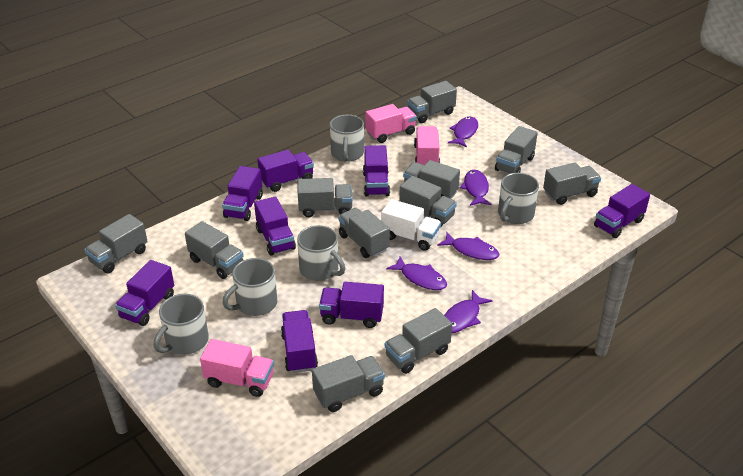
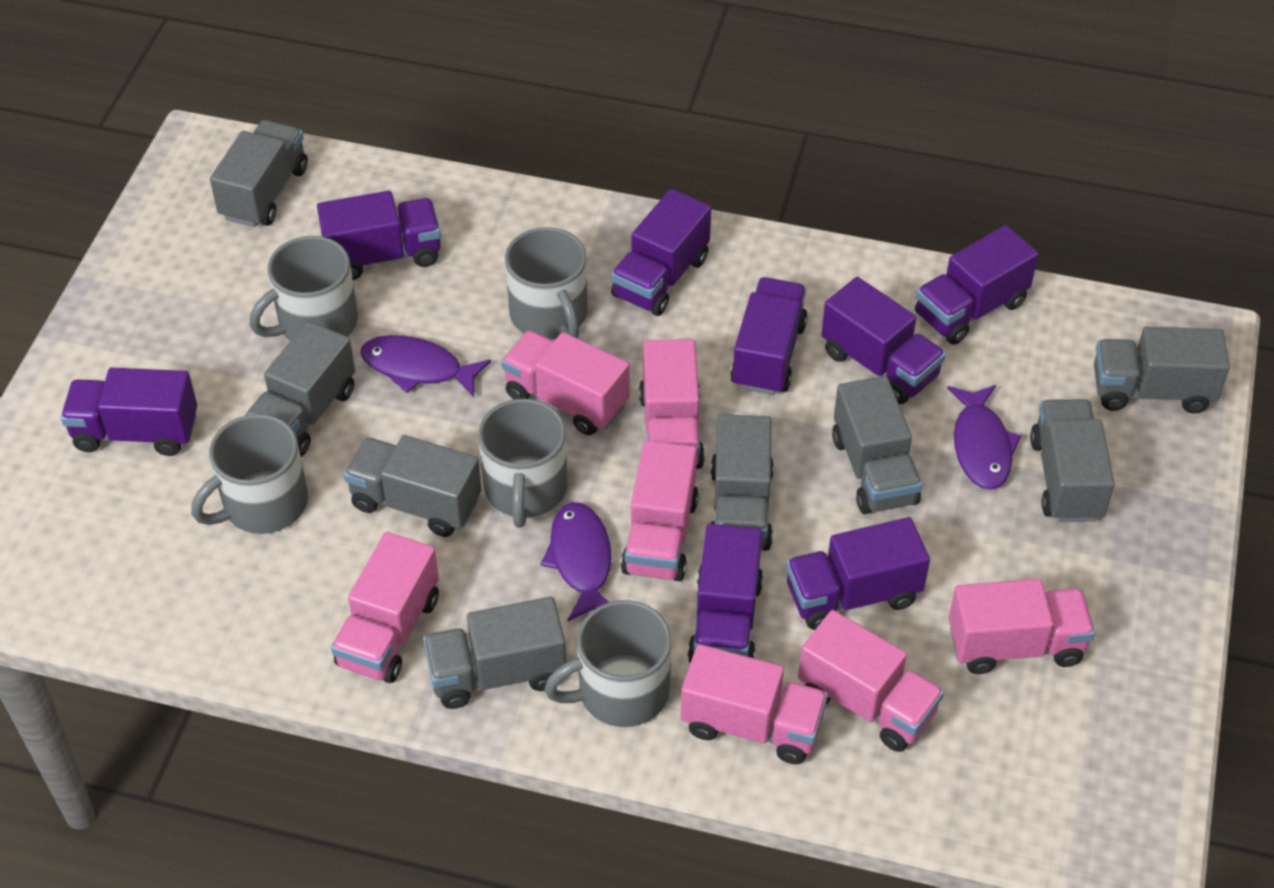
grey truck: 11 -> 8
pink truck: 3 -> 7
purple fish: 5 -> 3
white truck: 1 -> 0

